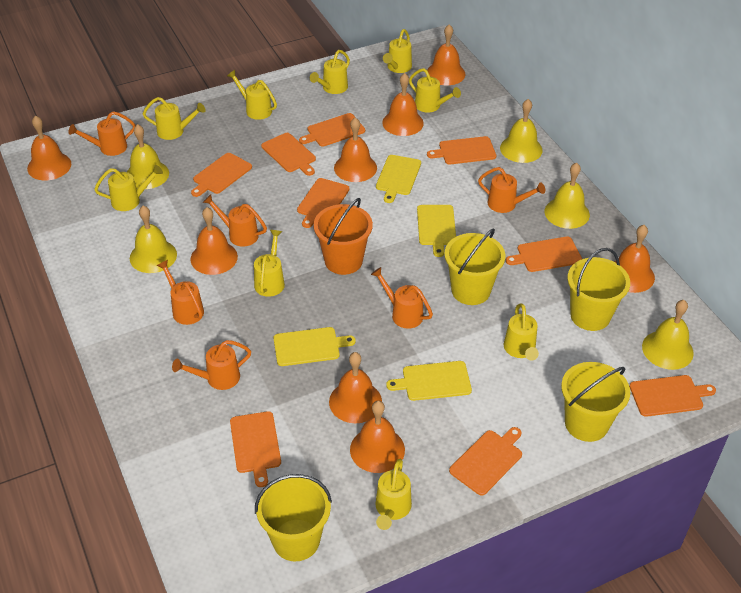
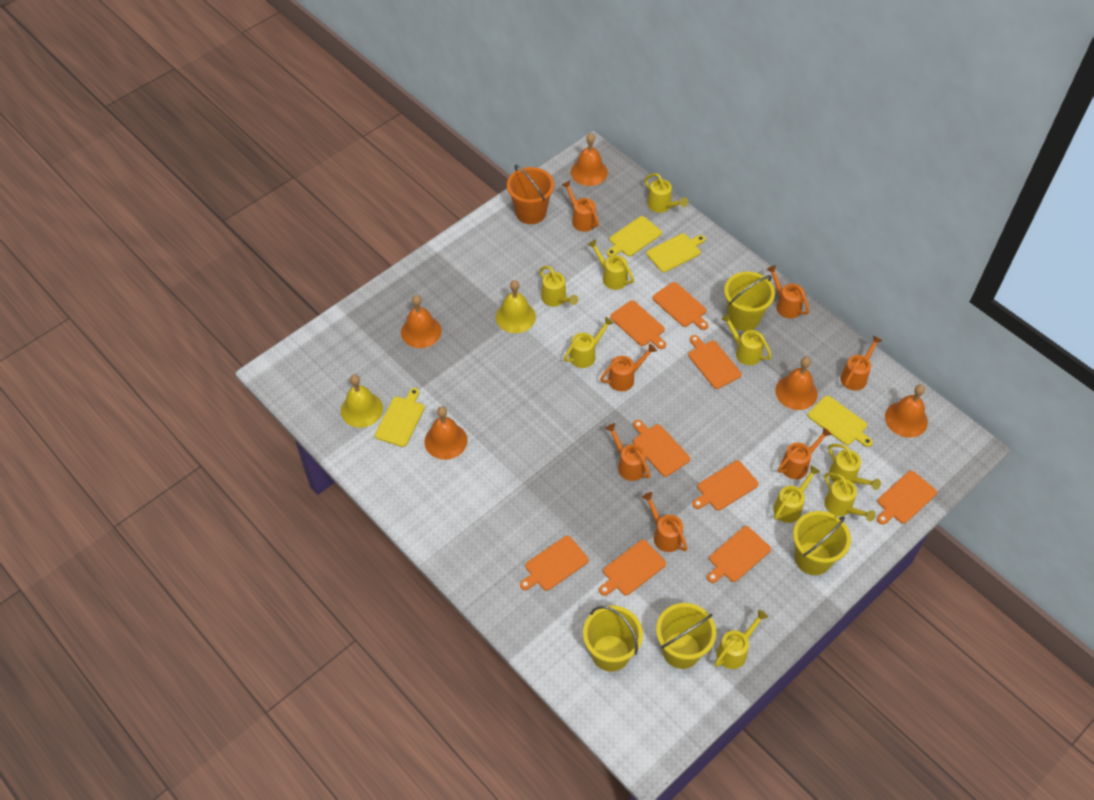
orange bell: 8 -> 5
orange watering can: 6 -> 7
yellow bell: 5 -> 2

